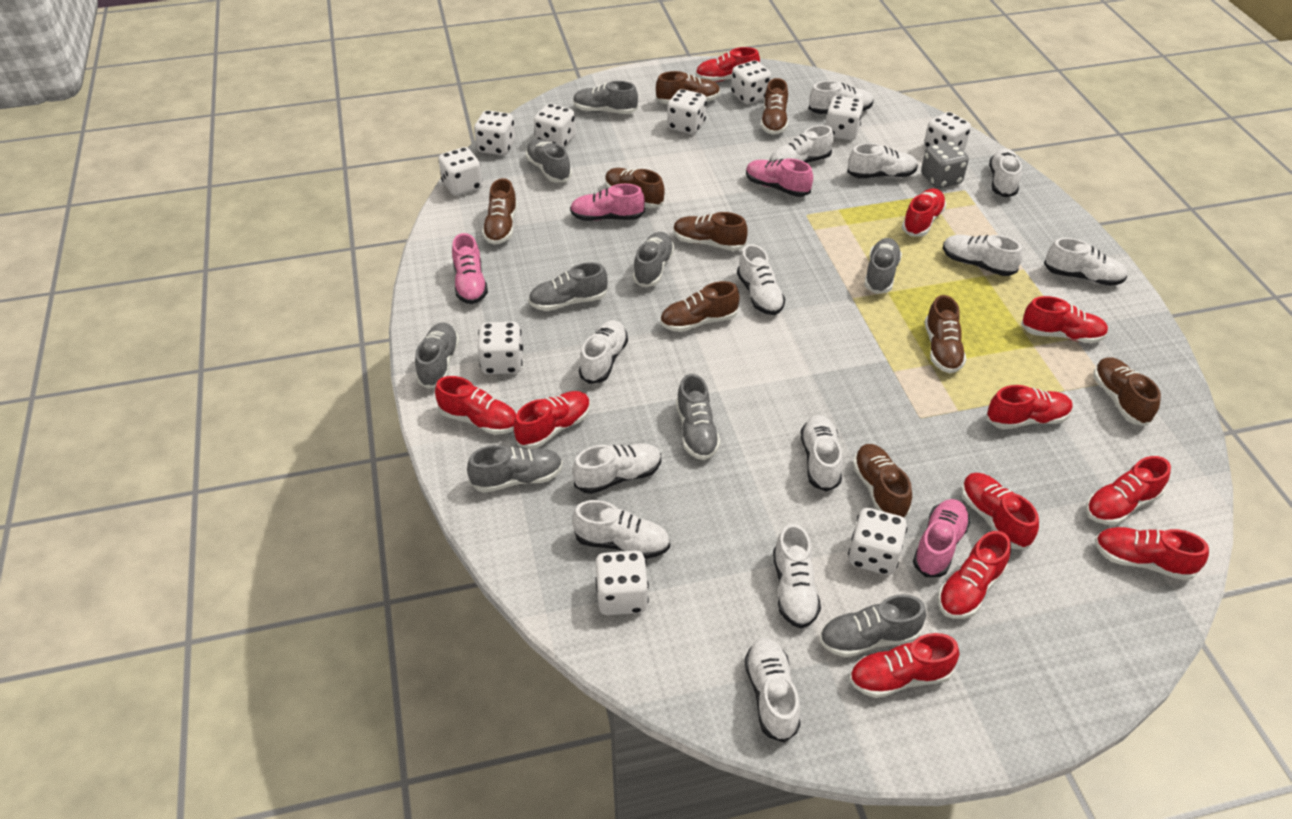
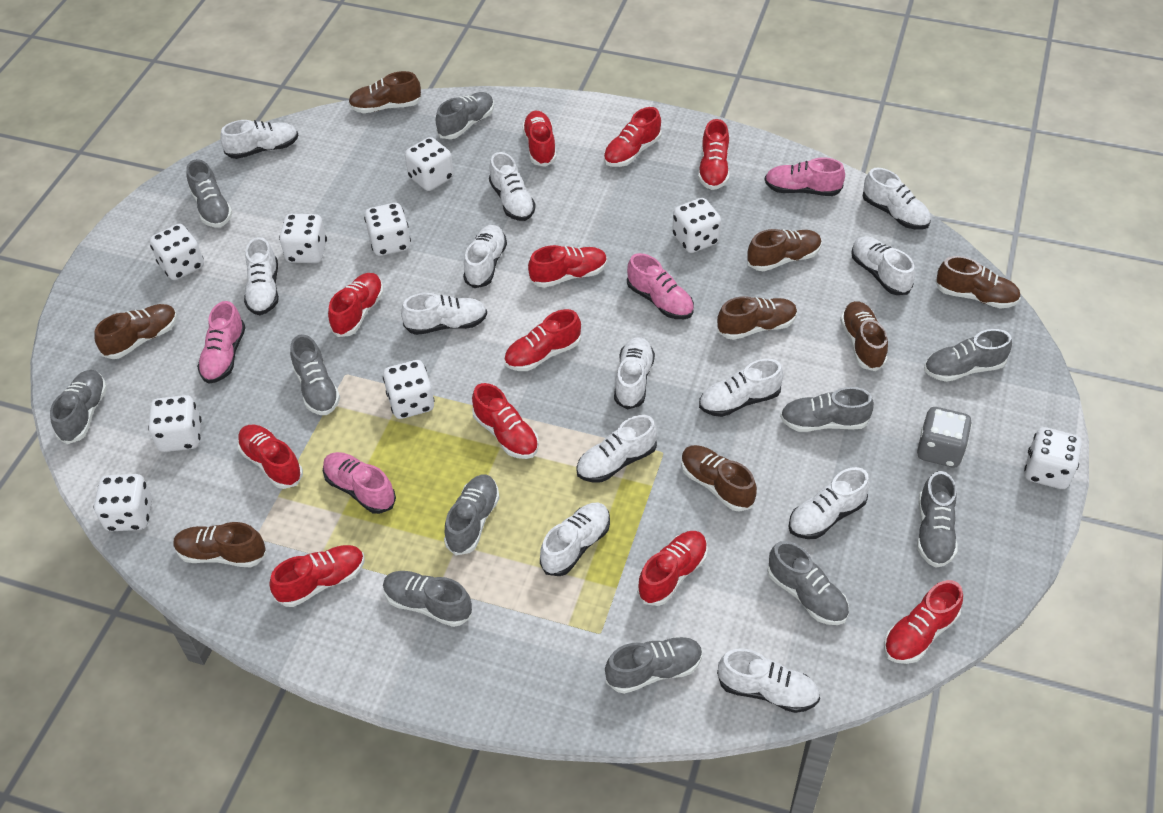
brown shoe: 9 -> 8
grey shoe: 9 -> 11
white dice: 10 -> 9

